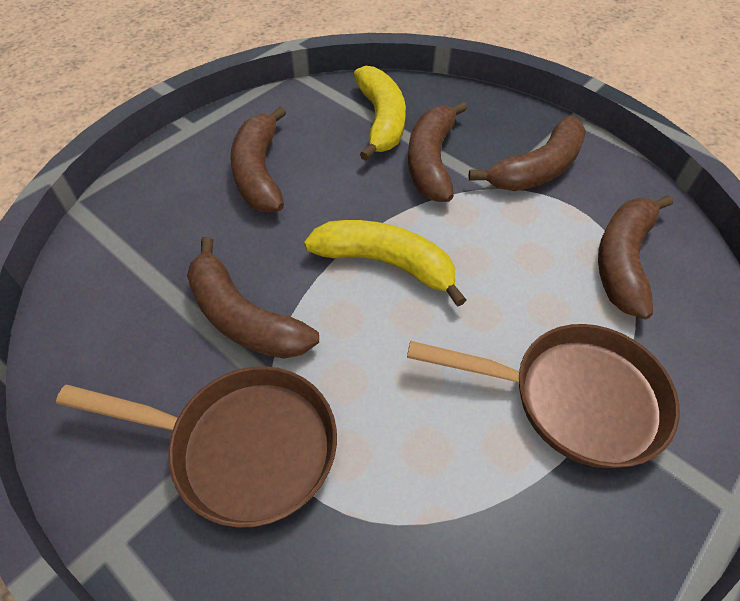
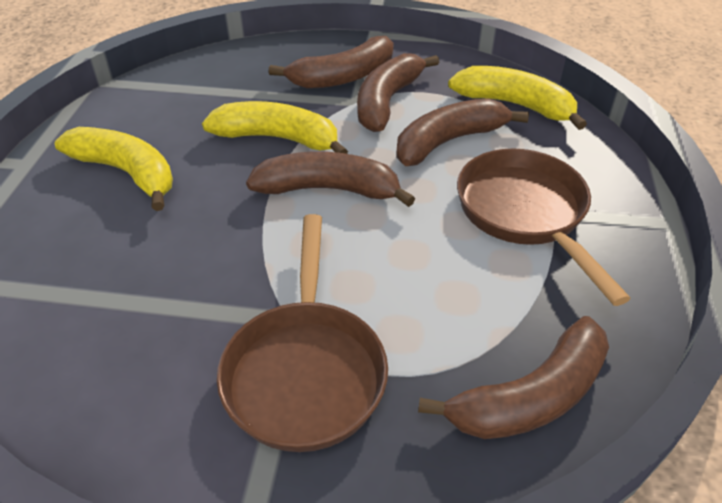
yellow banana: 2 -> 3

